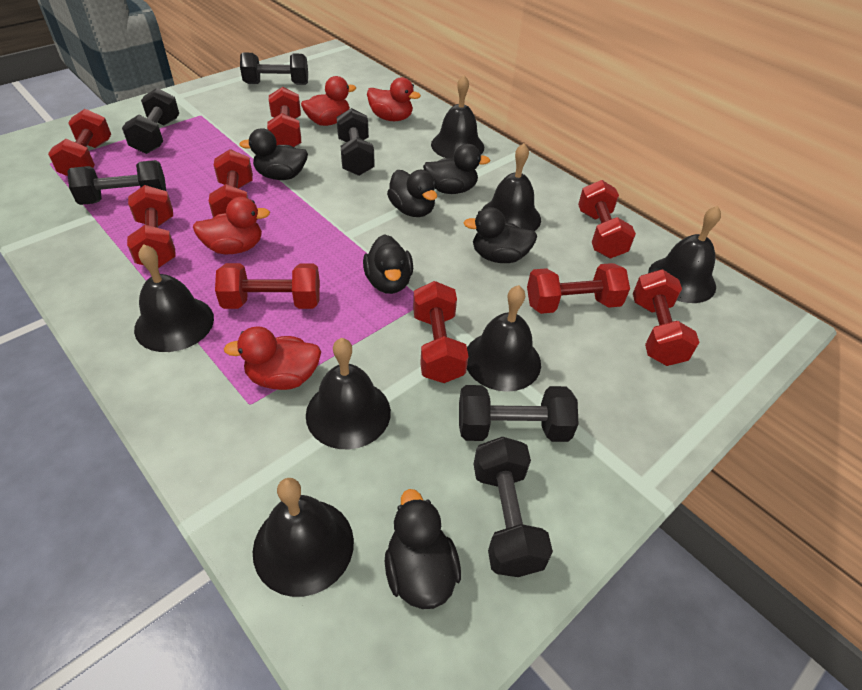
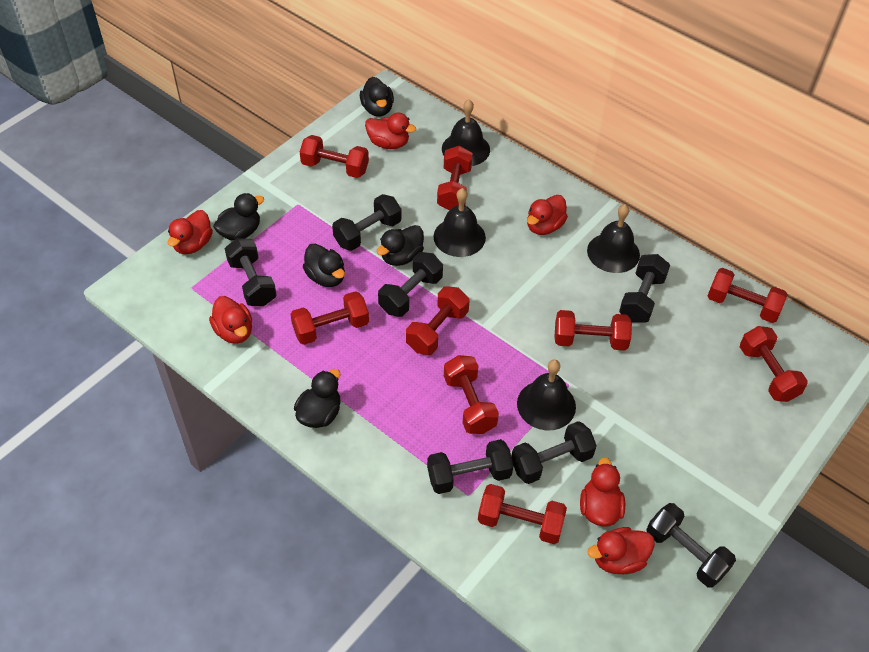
black bell: 7 -> 4
black duck: 6 -> 5
black dumbbell: 6 -> 7
red duck: 4 -> 6

